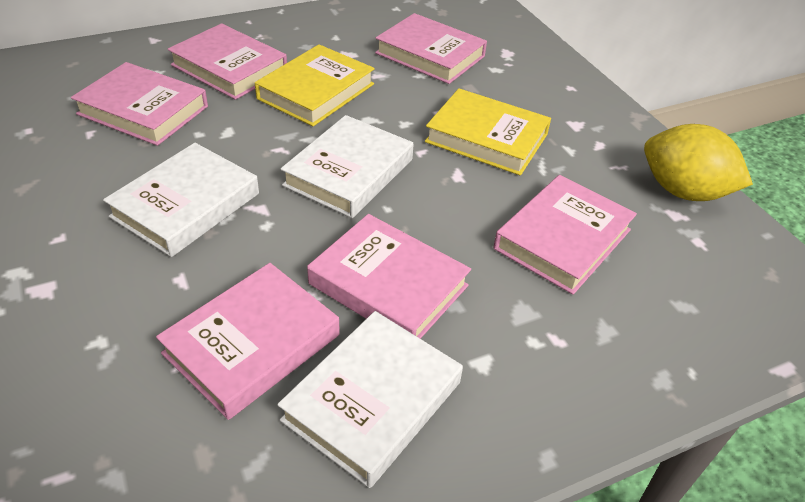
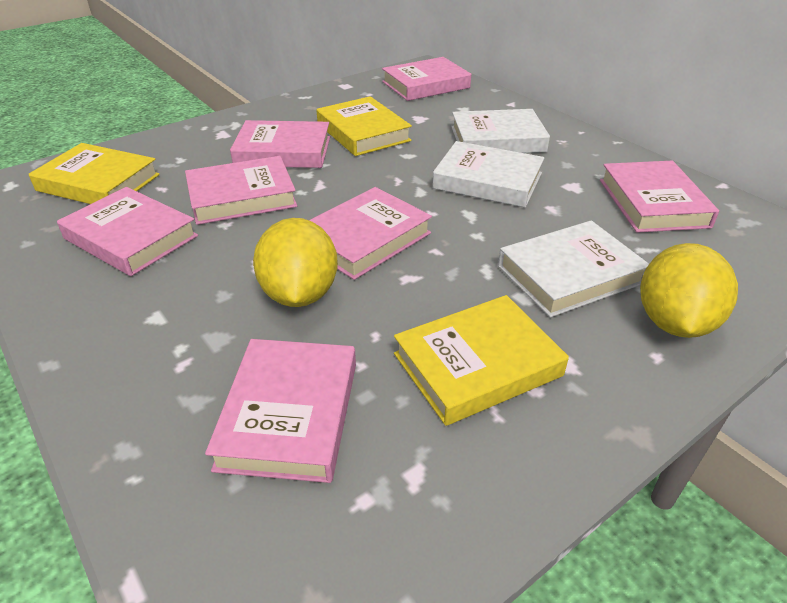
pink book: 6 -> 7
yellow book: 2 -> 3
yellow lemon: 1 -> 2

